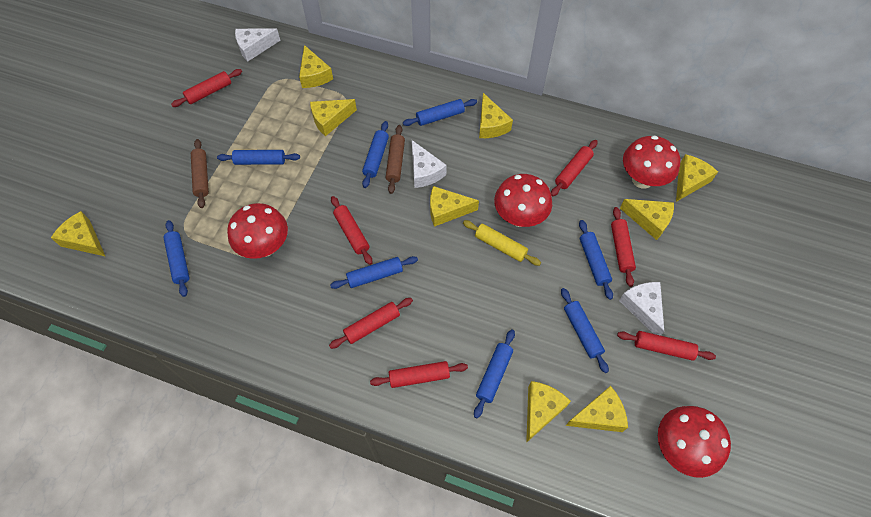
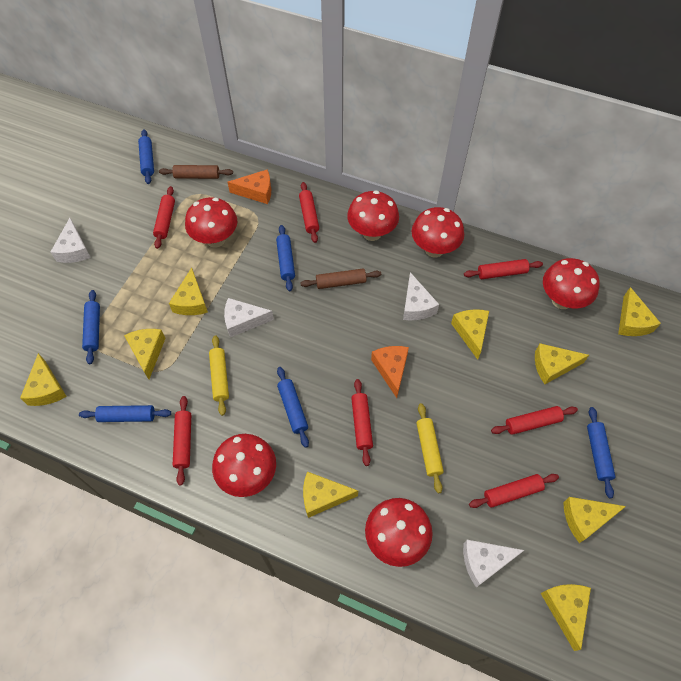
blue rolling pin: 8 -> 6
orange cheese: 0 -> 2
red mushroom: 4 -> 6
white cheese: 3 -> 4
yellow rolling pin: 1 -> 2

